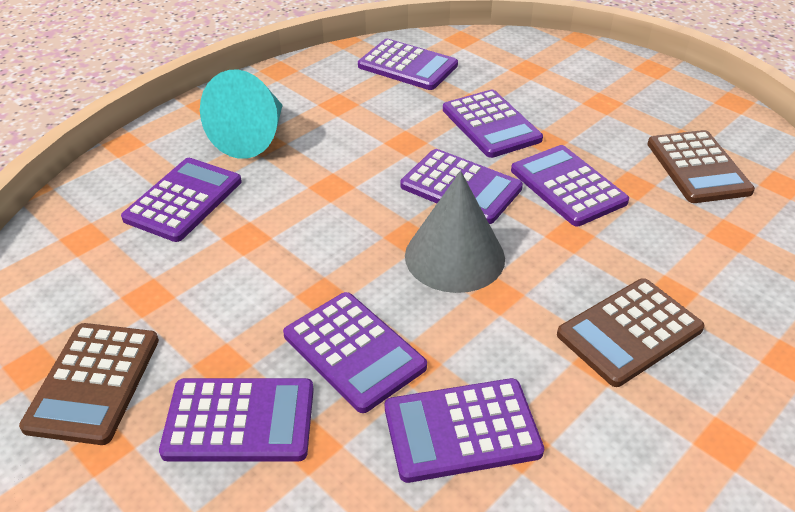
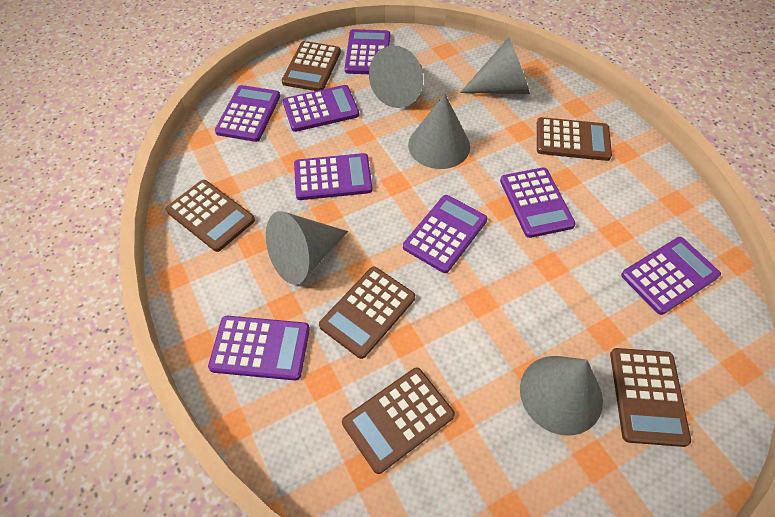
brown calculator: 3 -> 6
grey cone: 1 -> 5
turquoise cone: 1 -> 0

